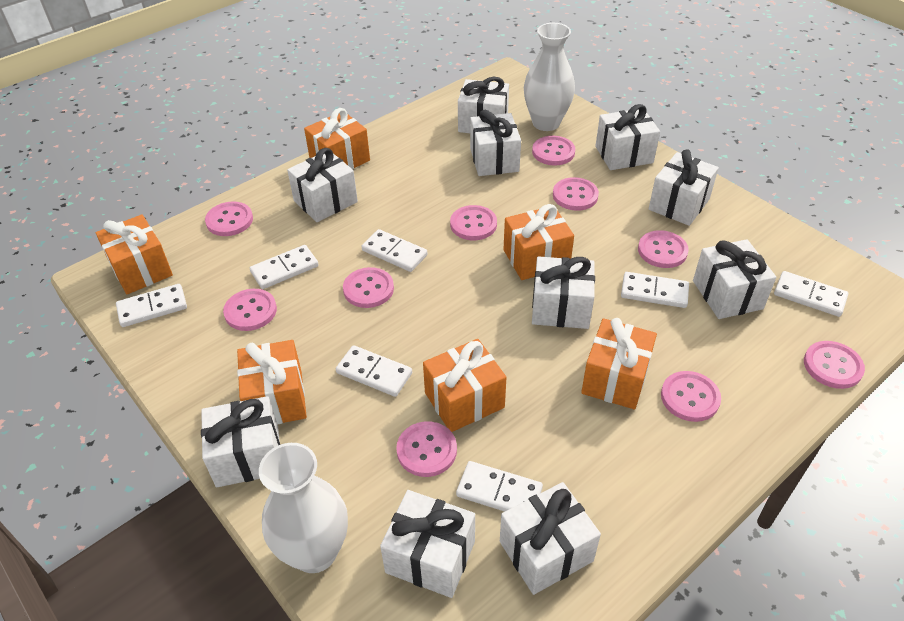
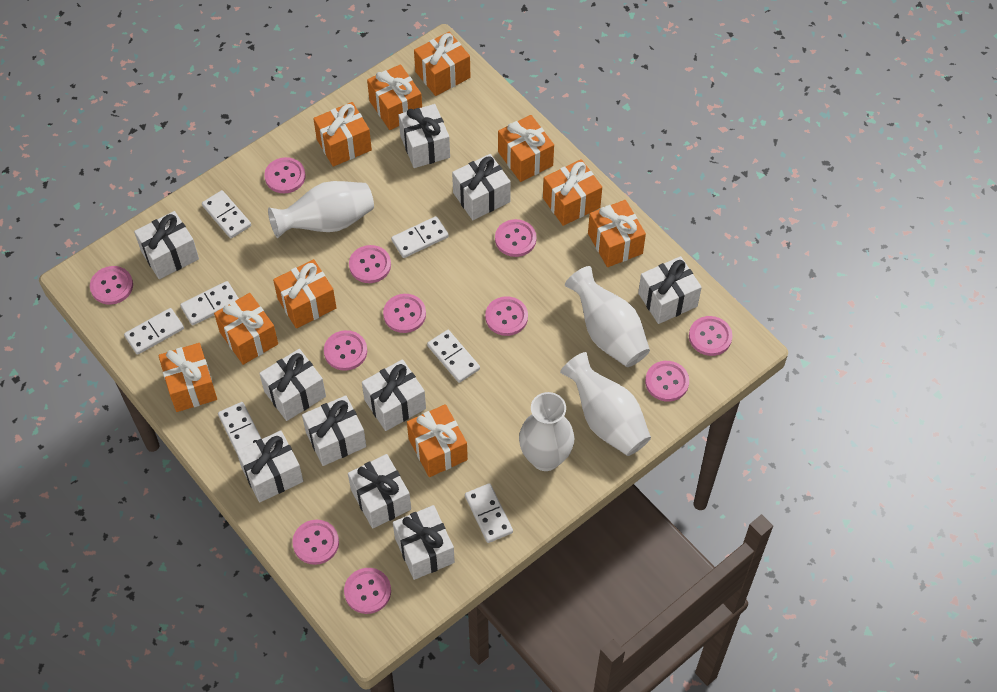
orange gift: 6 -> 10
pink button: 10 -> 11
white vase: 2 -> 4

